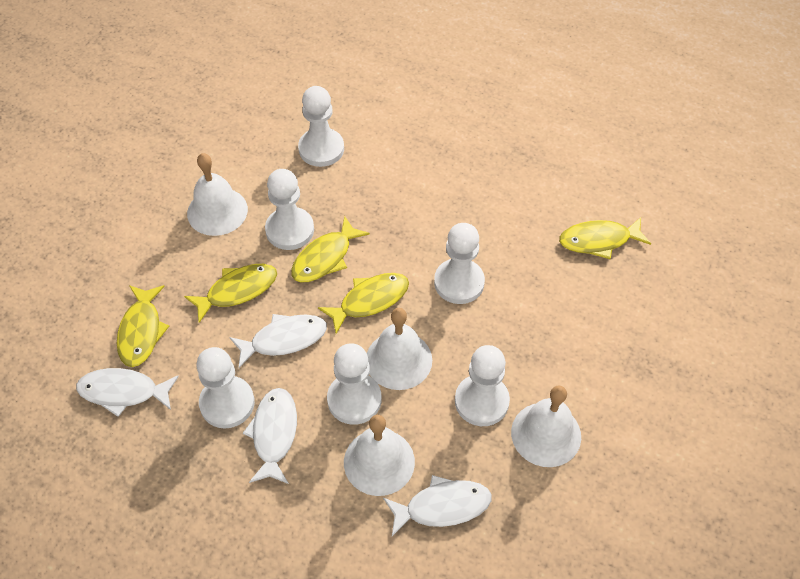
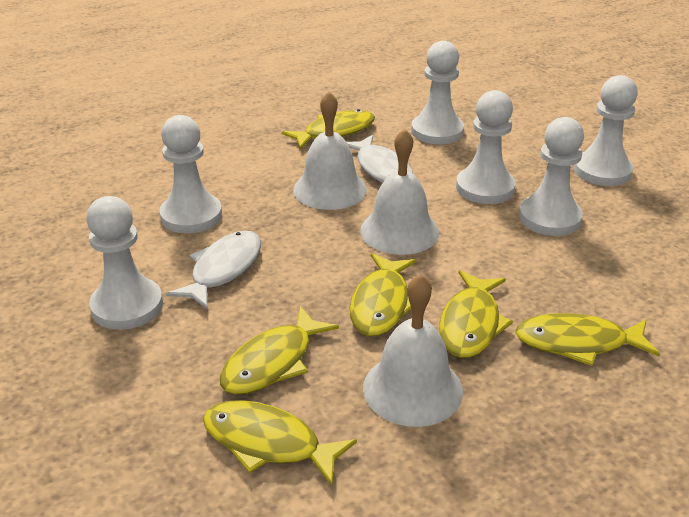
white bell: 4 -> 3
white fish: 4 -> 2
yellow fish: 5 -> 6

